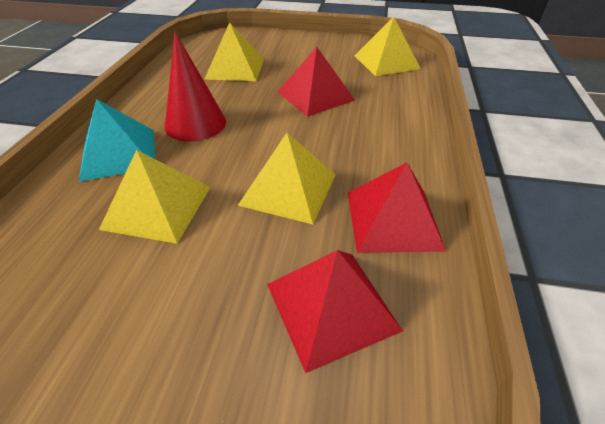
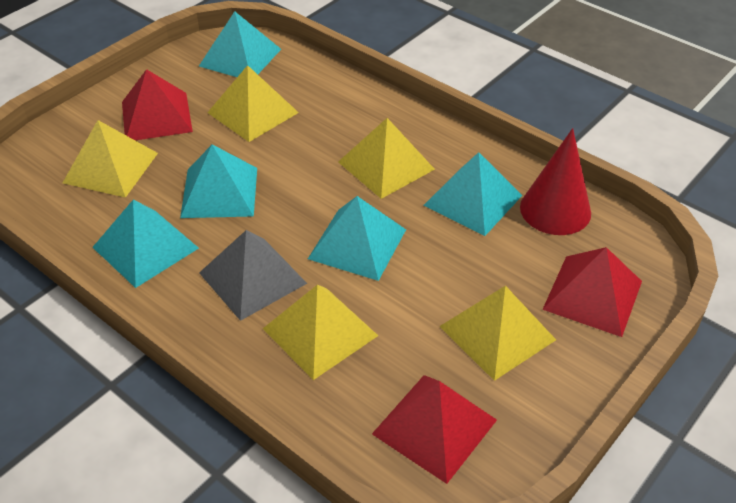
grey pyramid: 0 -> 1
turquoise pyramid: 1 -> 5
yellow pyramid: 4 -> 5

